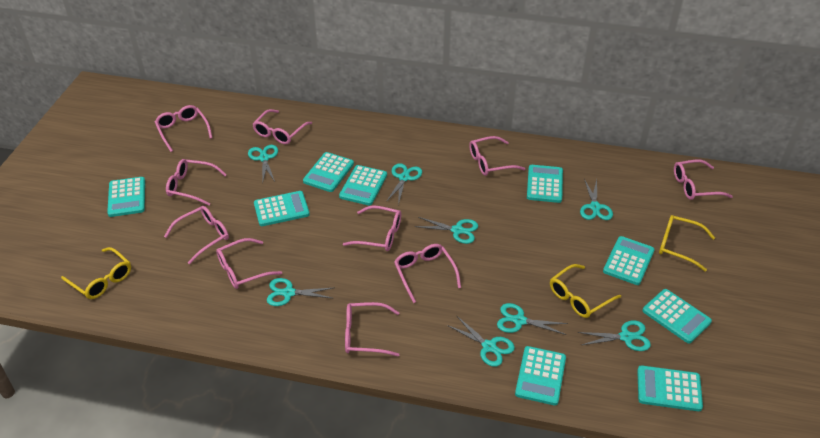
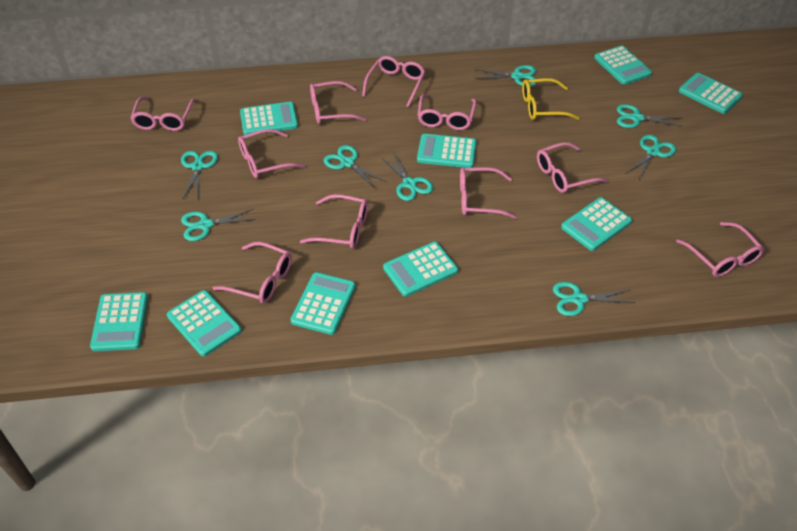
yellow glasses: 3 -> 1

